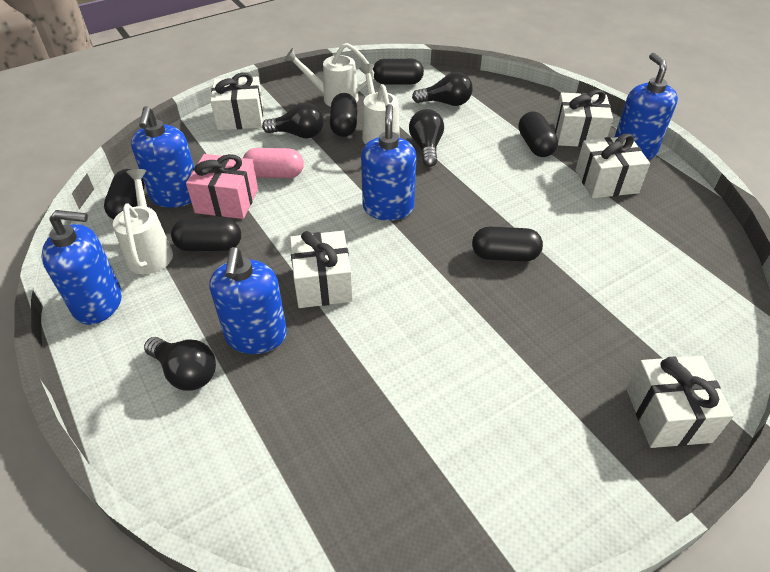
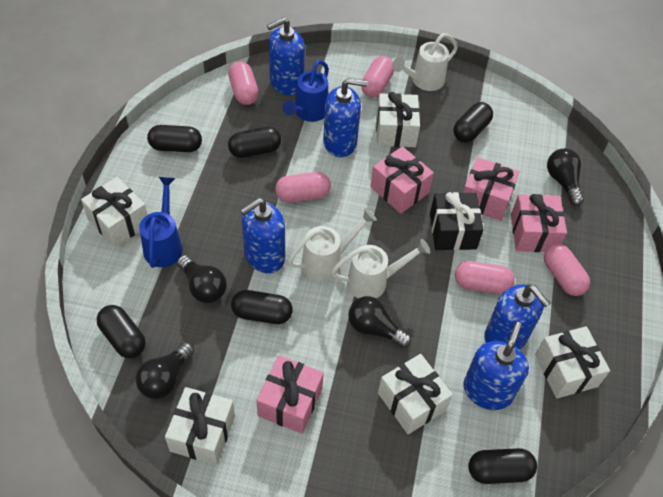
black gift: 0 -> 1
blue watering can: 0 -> 2
pink capsule: 1 -> 5
pink gift: 1 -> 4

